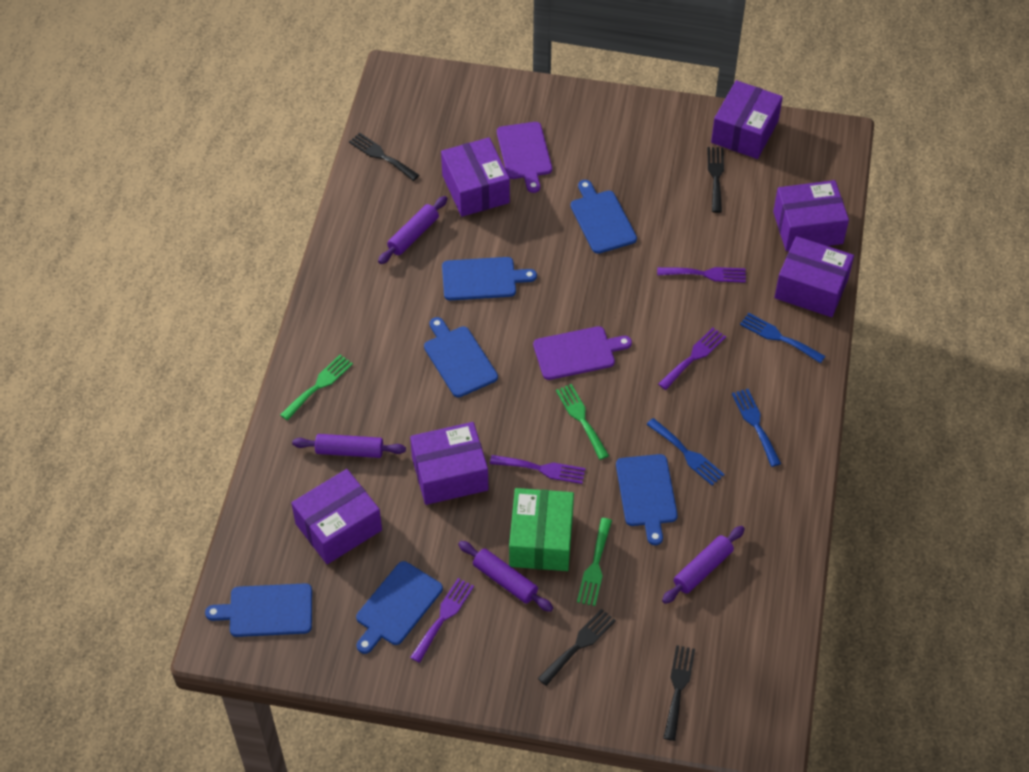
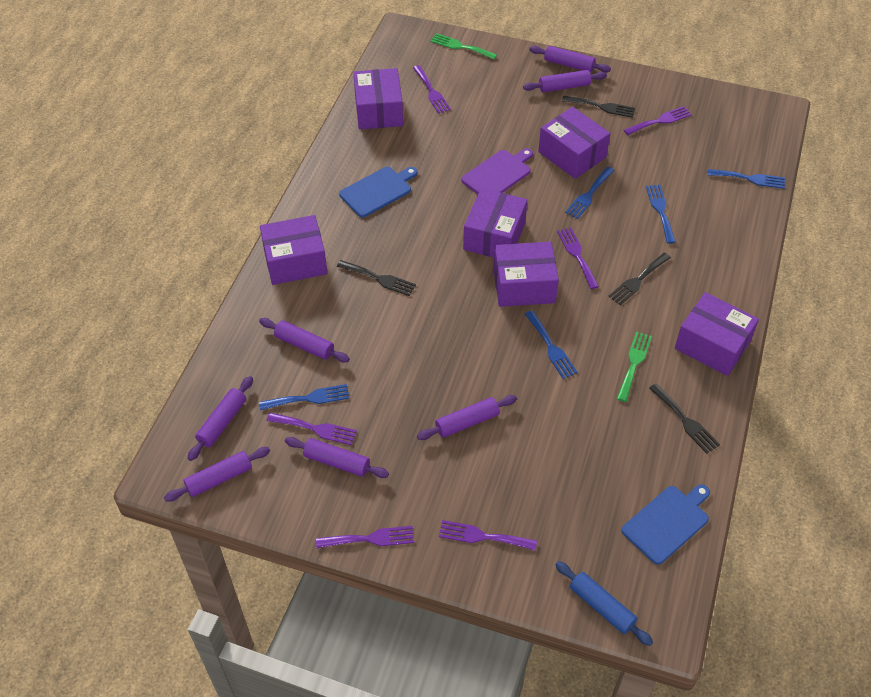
blue cutting board: 6 -> 2
blue fork: 3 -> 5
blue rolling pin: 0 -> 1
green box: 1 -> 0
green fork: 3 -> 2
purple cutting board: 2 -> 1
purple fork: 4 -> 6
purple rolling pin: 4 -> 7

